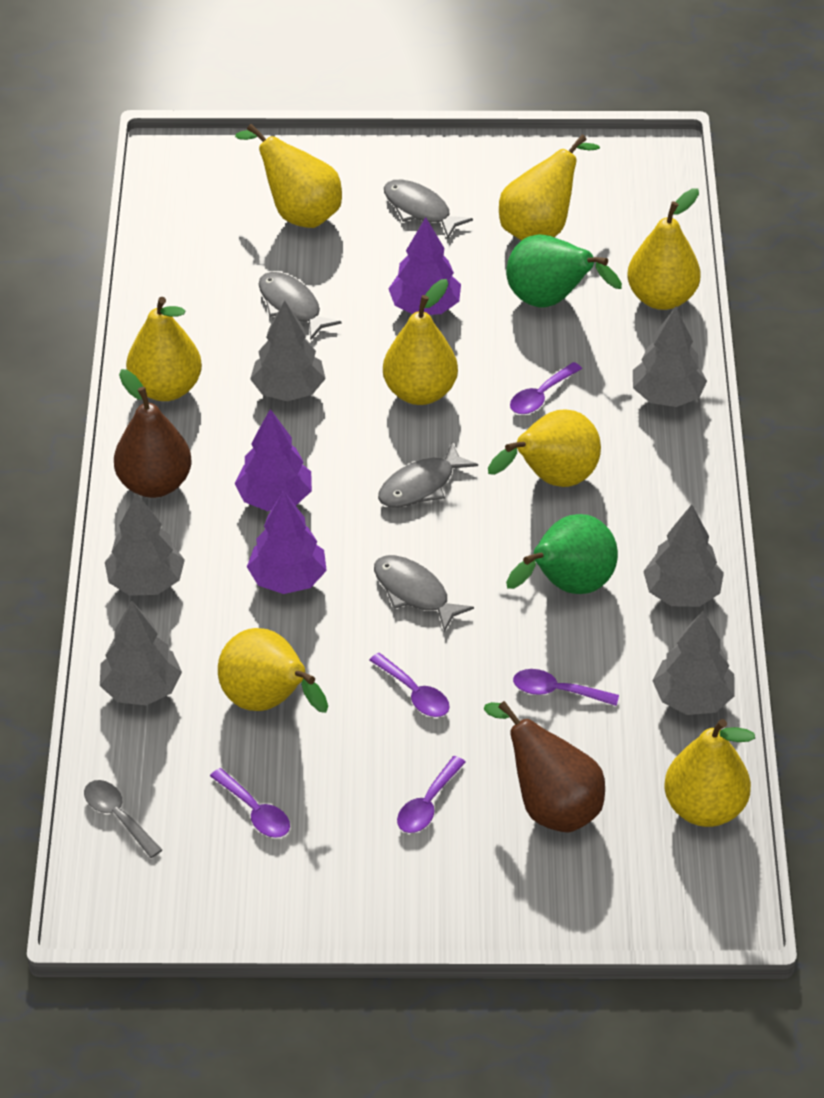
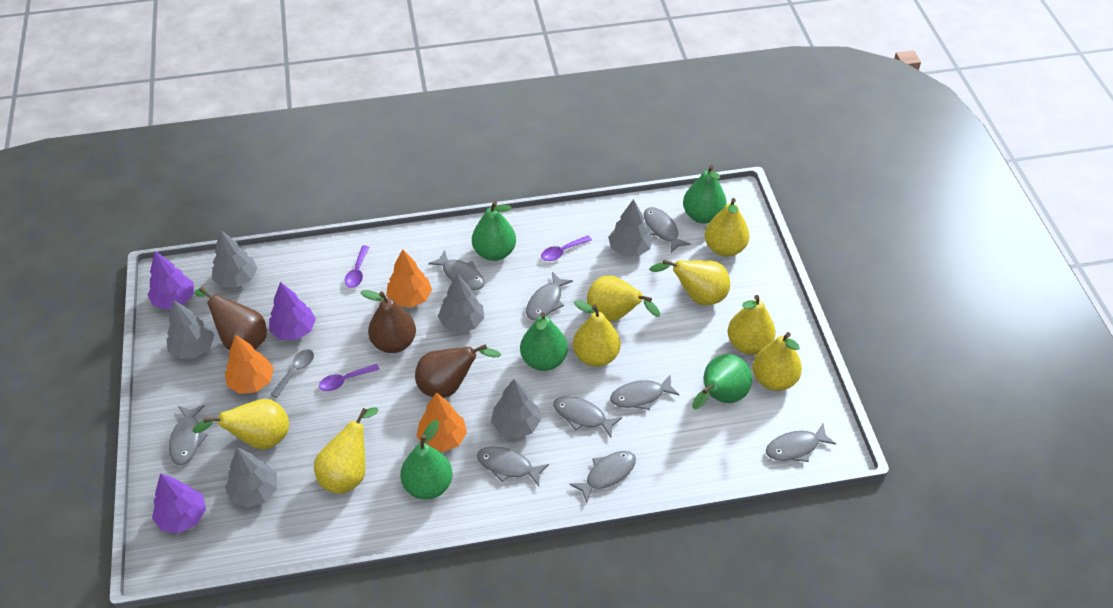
brown pear: 2 -> 3
green pear: 2 -> 5
grey fish: 4 -> 9
orange tree: 0 -> 3
purple spoon: 5 -> 3

